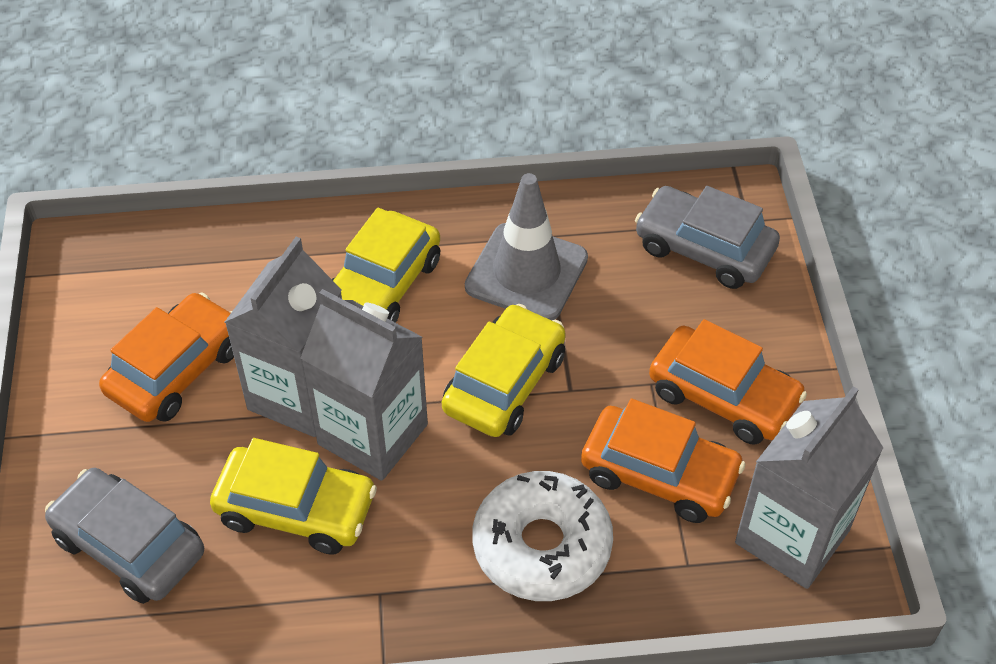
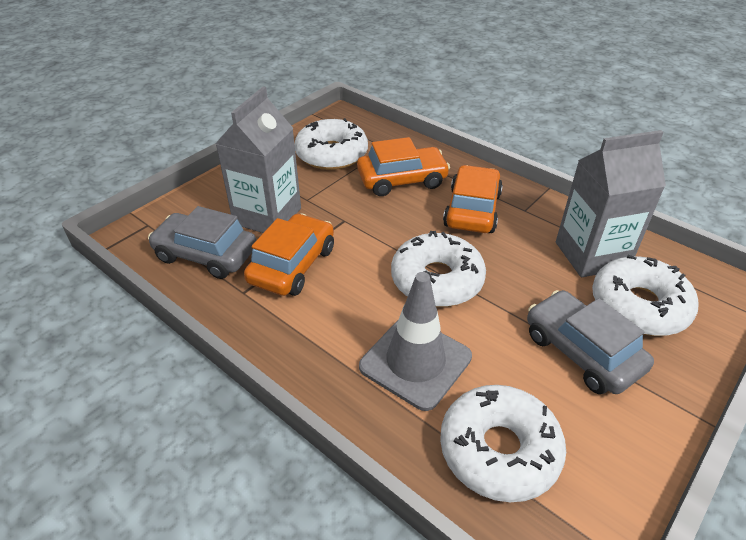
grey carton: 3 -> 2
white donut: 1 -> 4
yellow car: 3 -> 0

